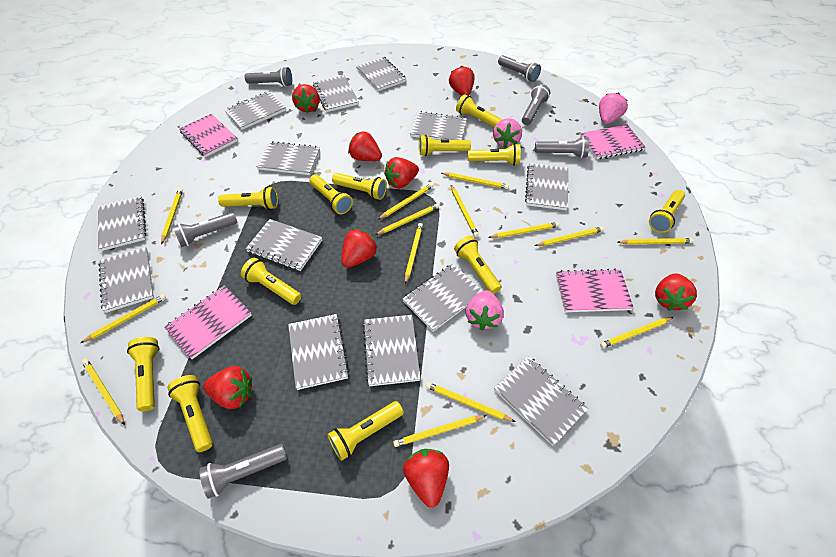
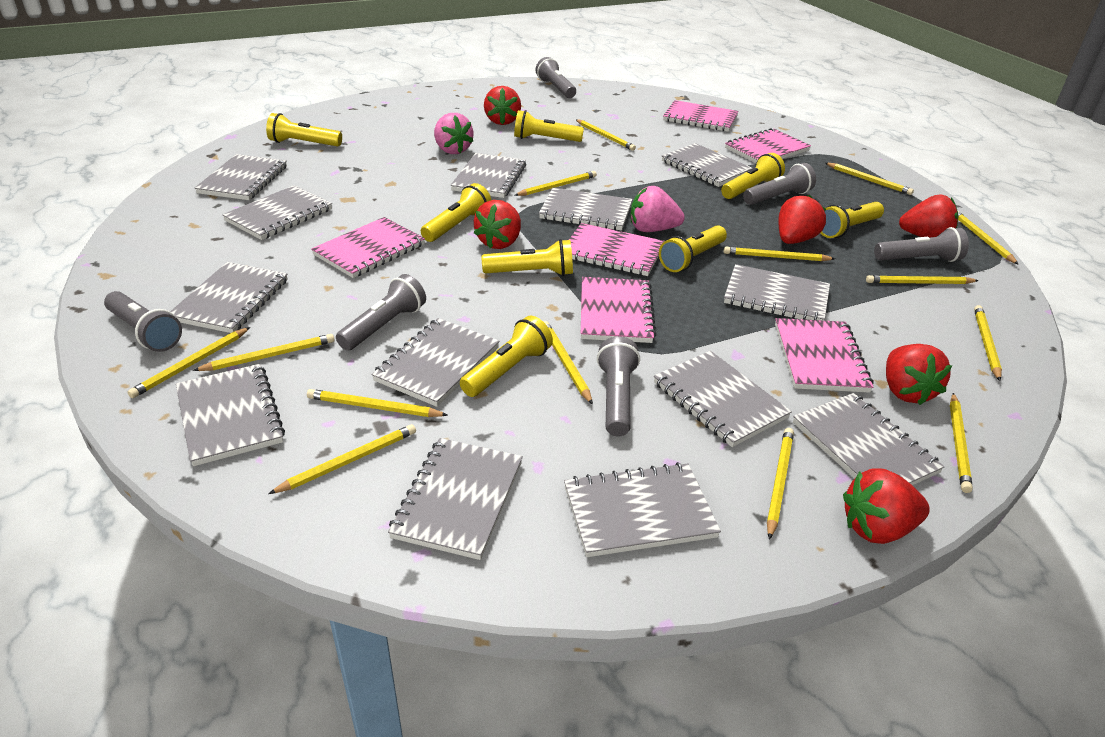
pink notebook: 4 -> 6
pink strawberry: 3 -> 2
red strawberry: 8 -> 6
yellow flashlight: 12 -> 8

